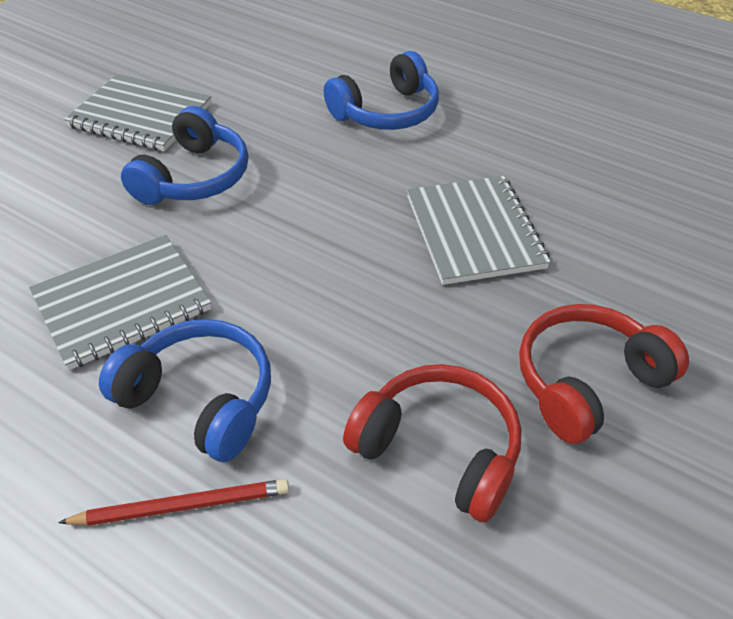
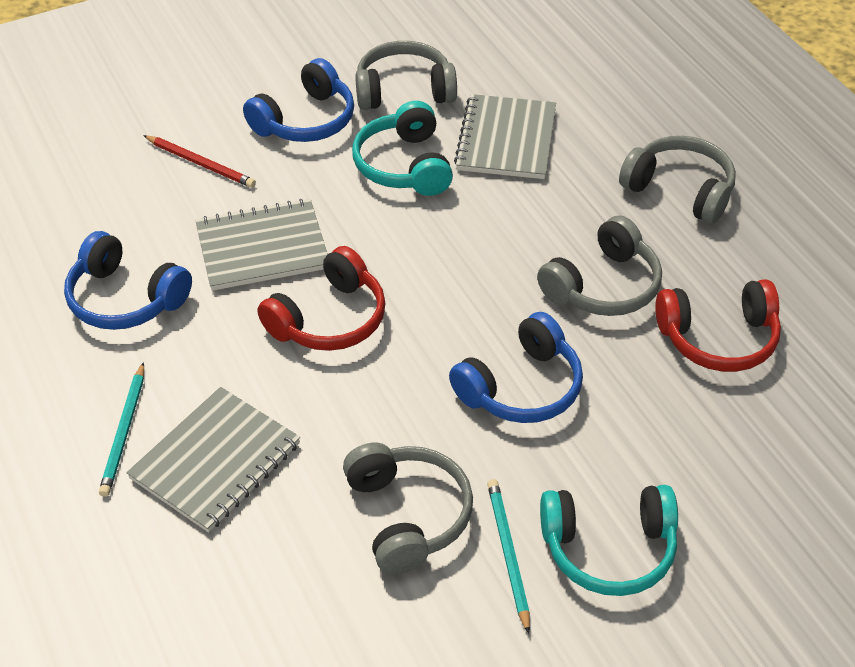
grey headphones: 0 -> 4
turquoise headphones: 0 -> 2
turquoise pencil: 0 -> 2

